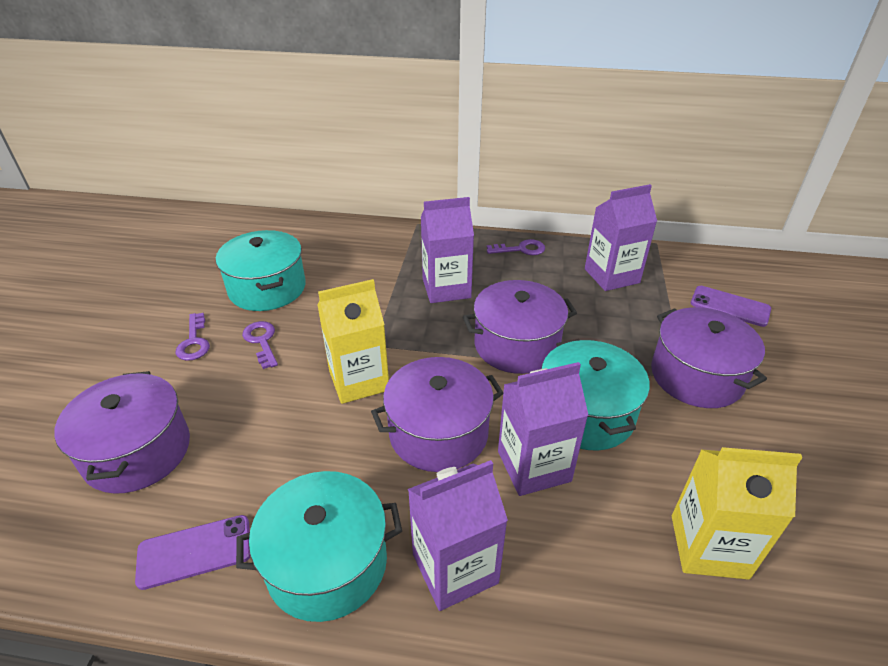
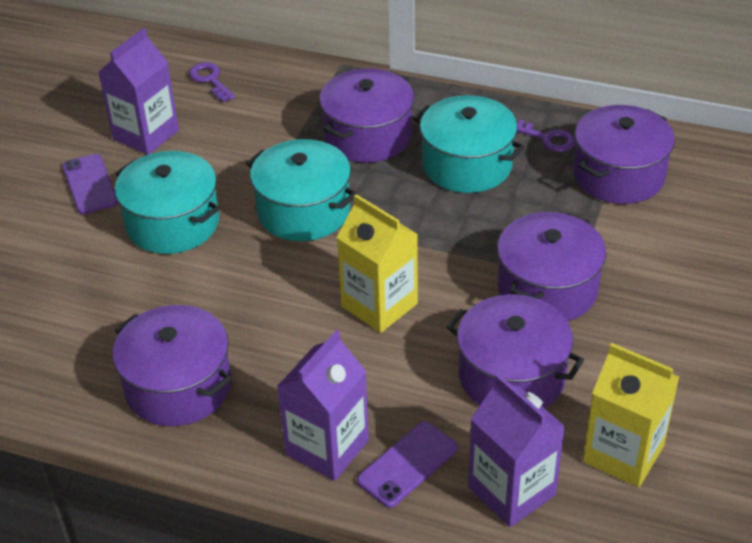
purple carton: 4 -> 3
purple key: 3 -> 2
purple pot: 4 -> 5

